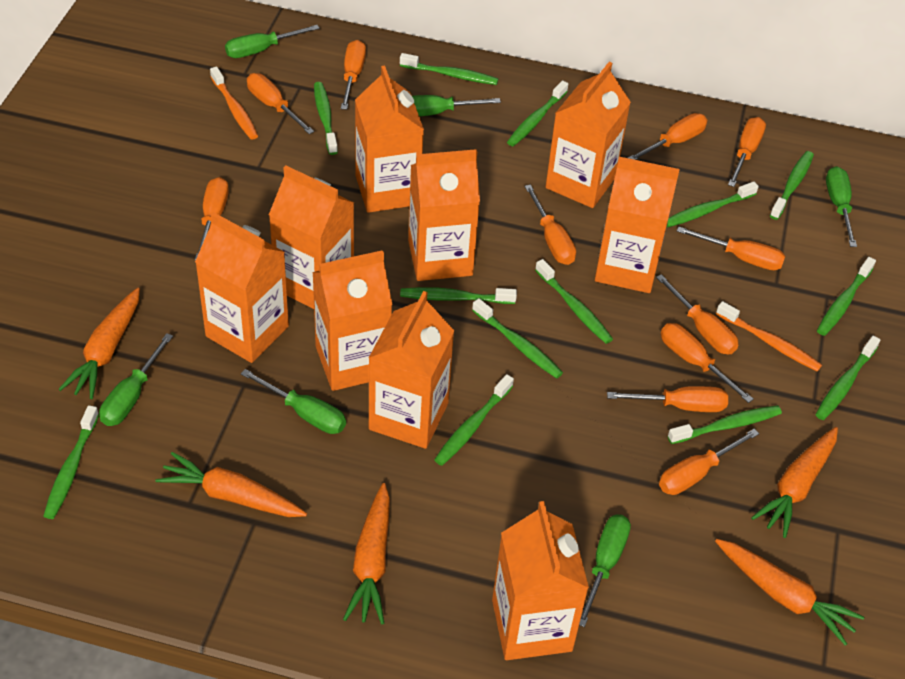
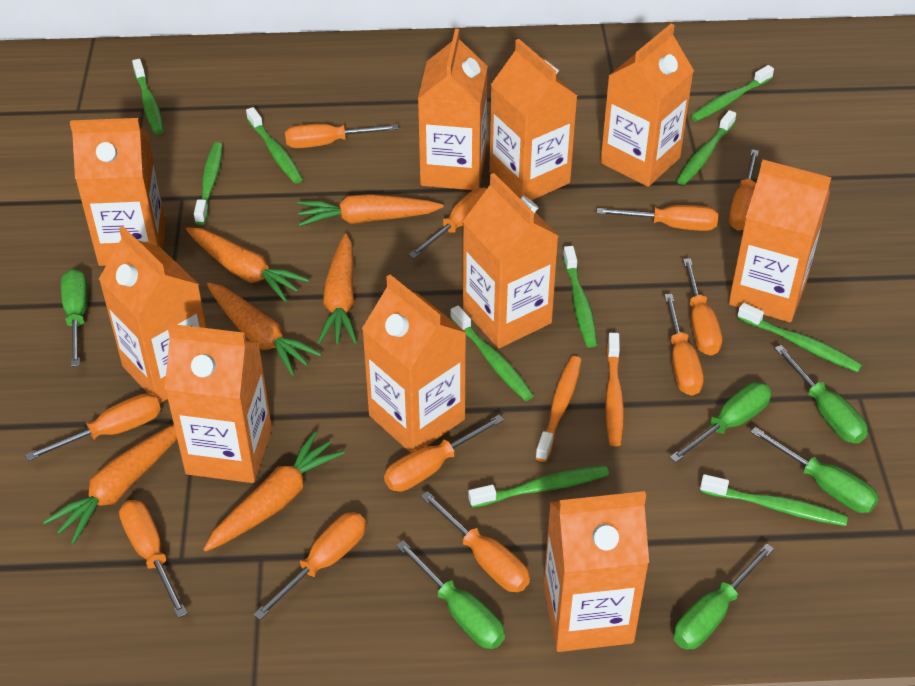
green toothbrush: 13 -> 10
orange carrot: 5 -> 6
orange carton: 9 -> 10

